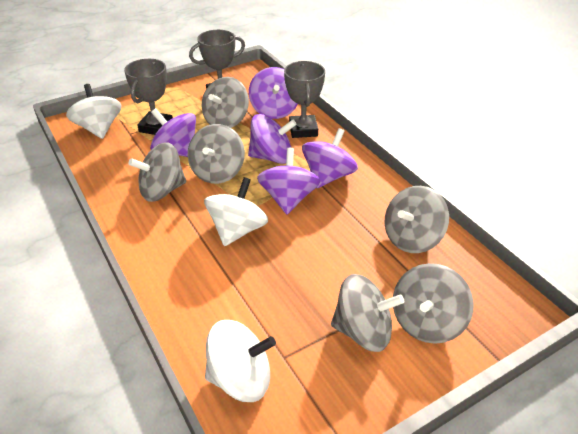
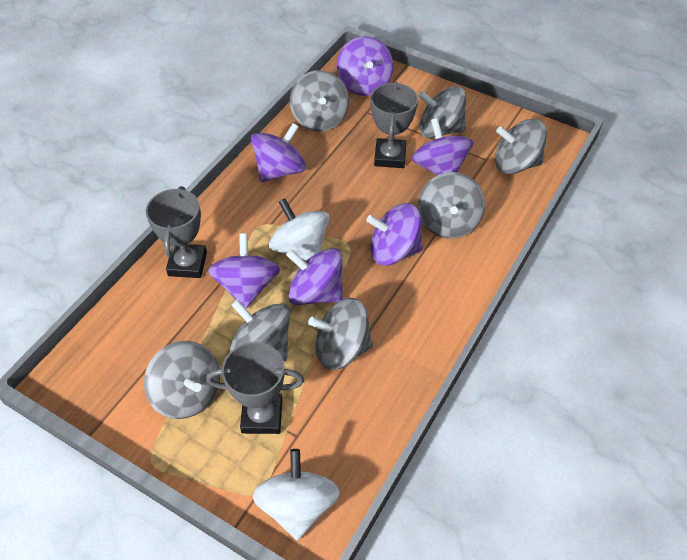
grey spinning top: 6 -> 7
purple spinning top: 5 -> 6
white spinning top: 3 -> 2

